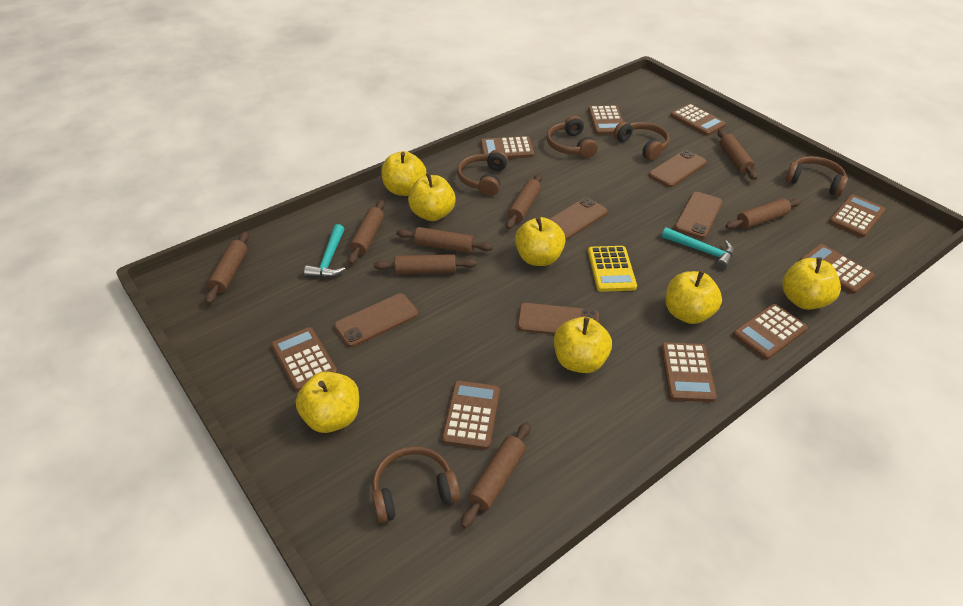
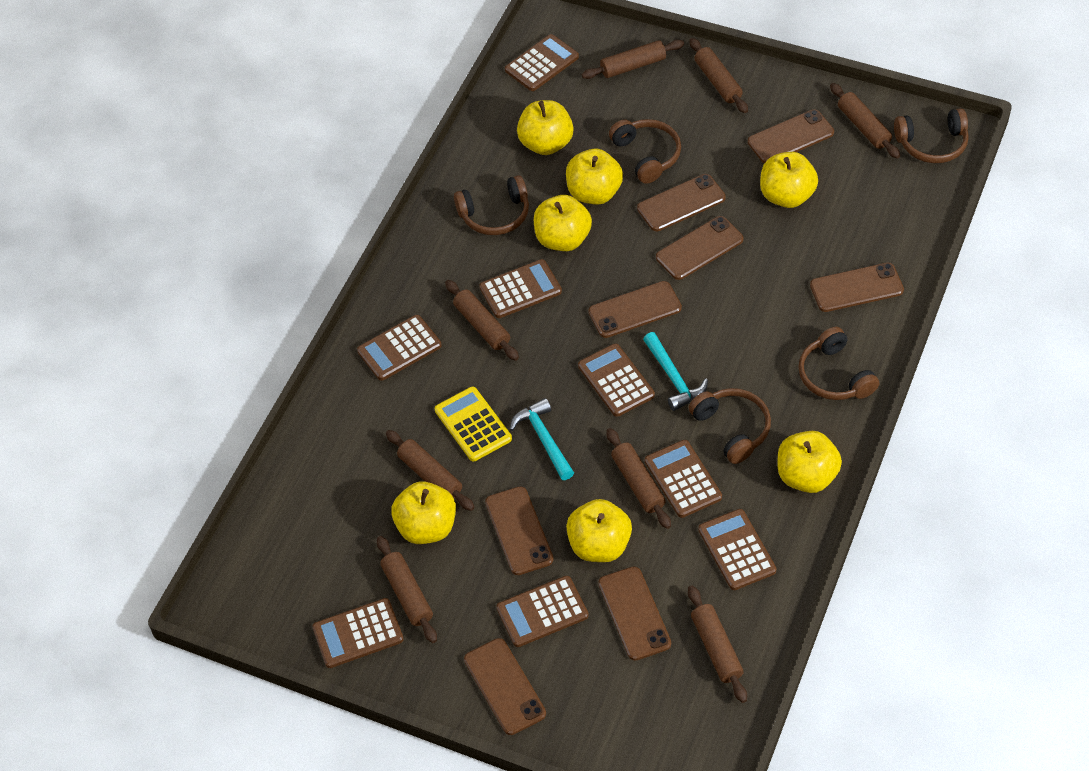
brown calculator: 9 -> 8
brown phone: 5 -> 8

